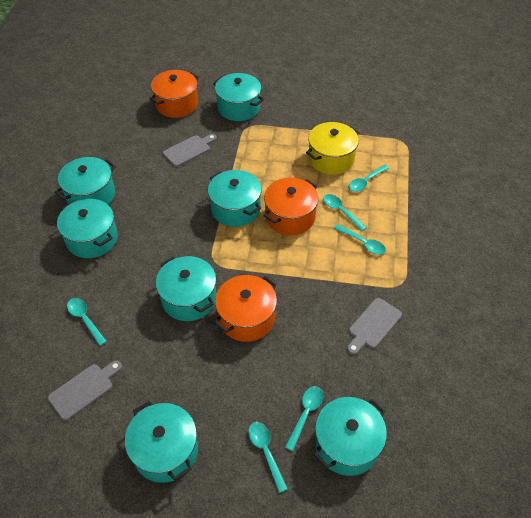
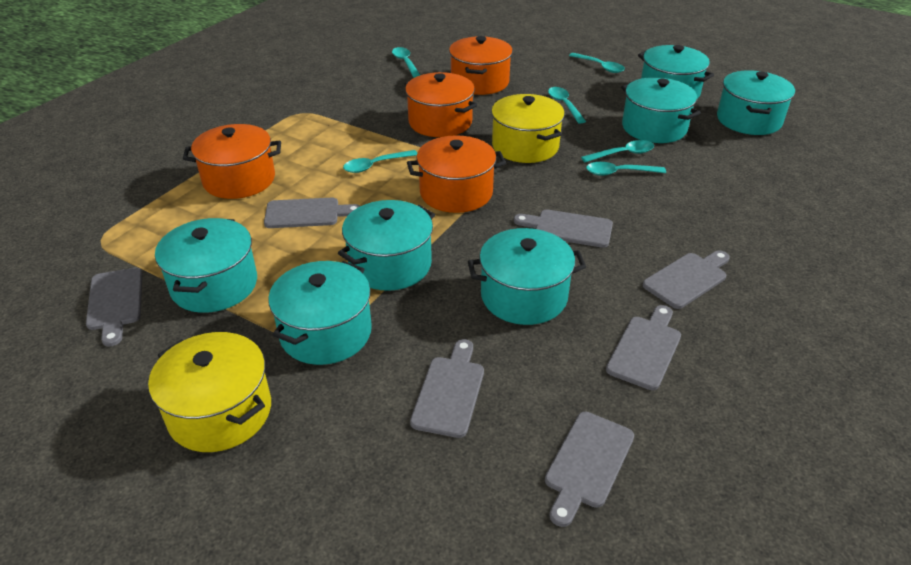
grey cutting board: 3 -> 7
orange pot: 3 -> 4
yellow pot: 1 -> 2

